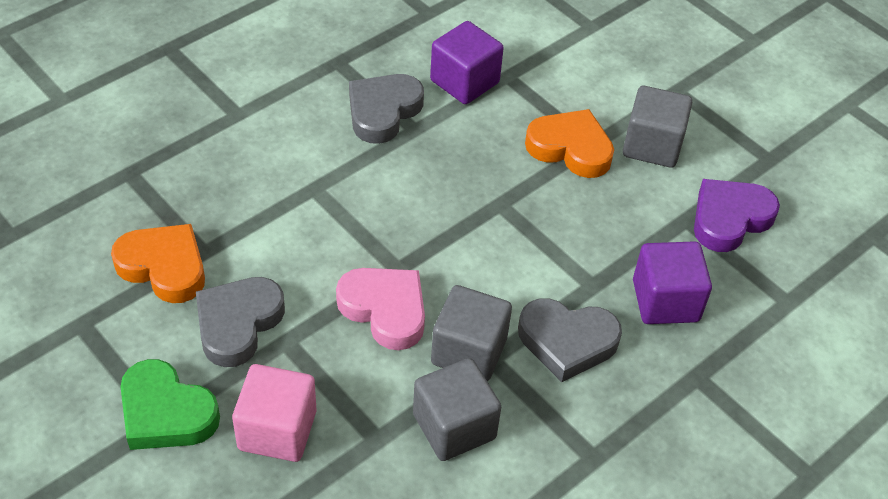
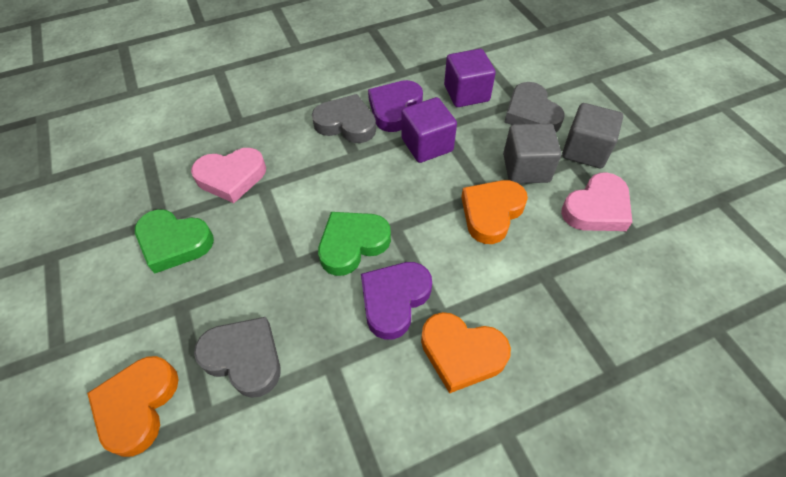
green heart: 1 -> 2
grey cube: 3 -> 2
orange heart: 2 -> 3
pink cube: 1 -> 0
pink heart: 1 -> 2
purple heart: 1 -> 2

